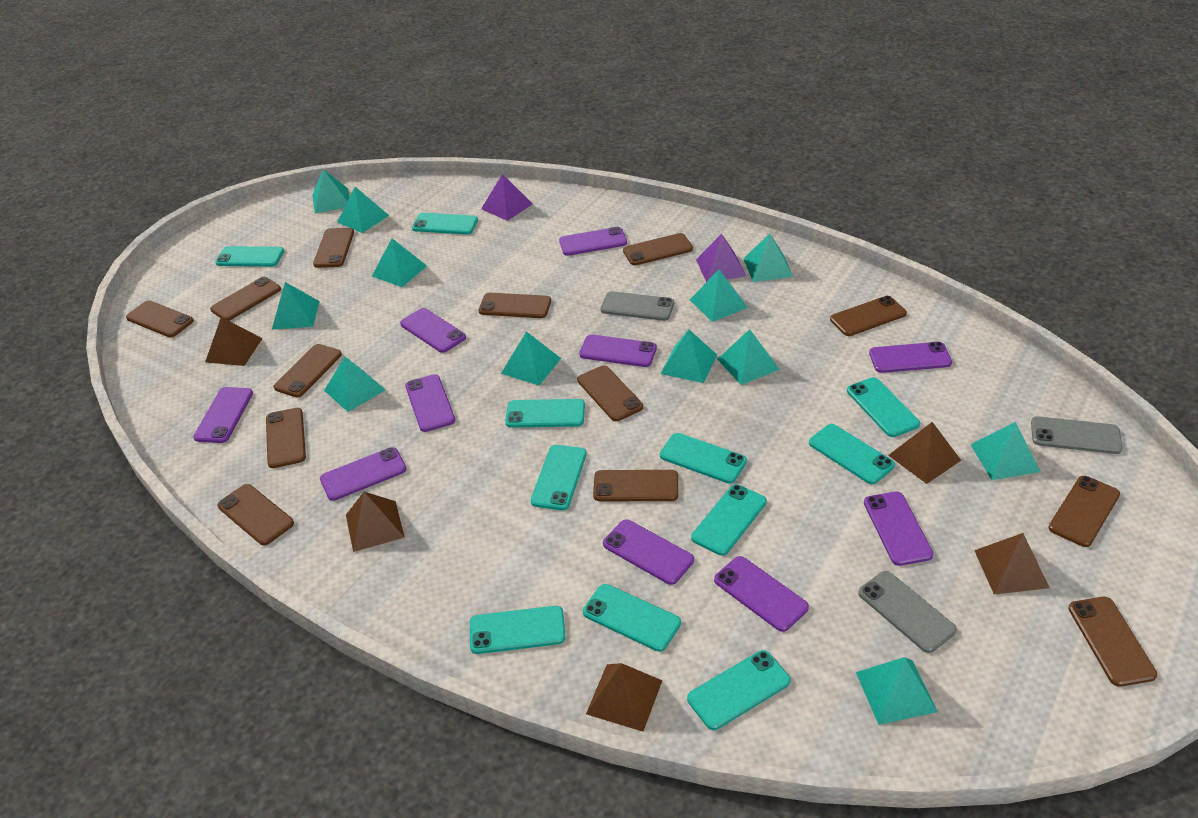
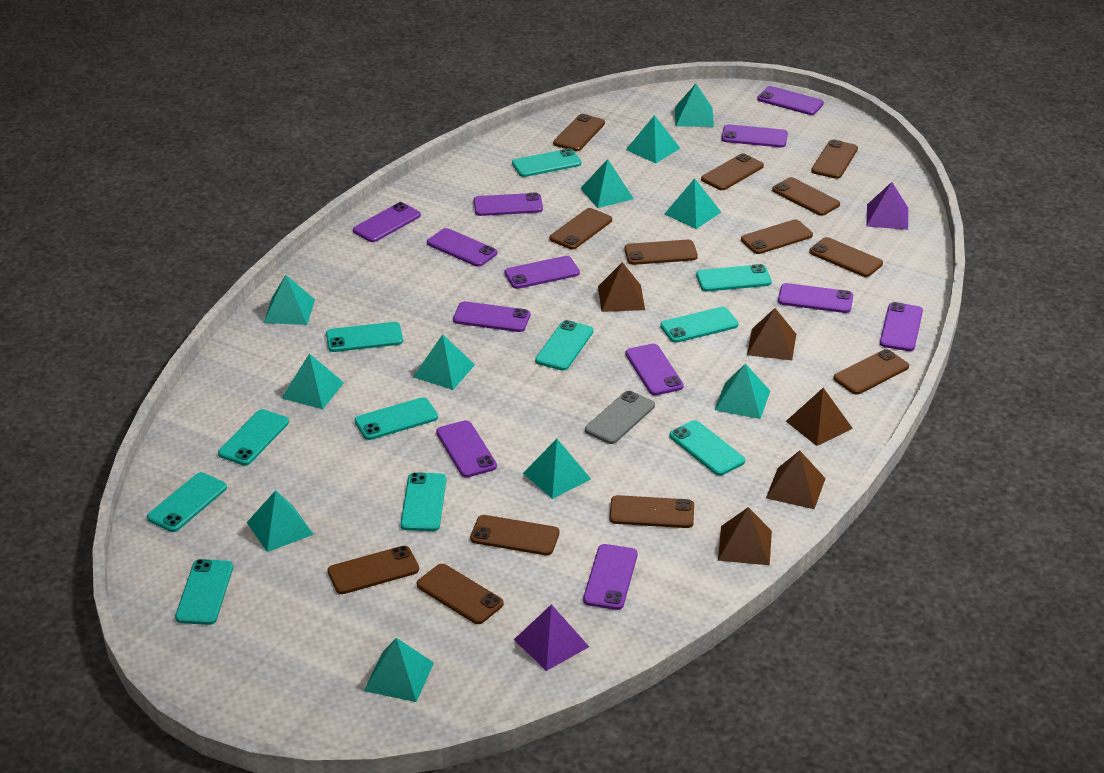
grey phone: 3 -> 1
purple phone: 10 -> 12
turquoise pyramid: 12 -> 11

